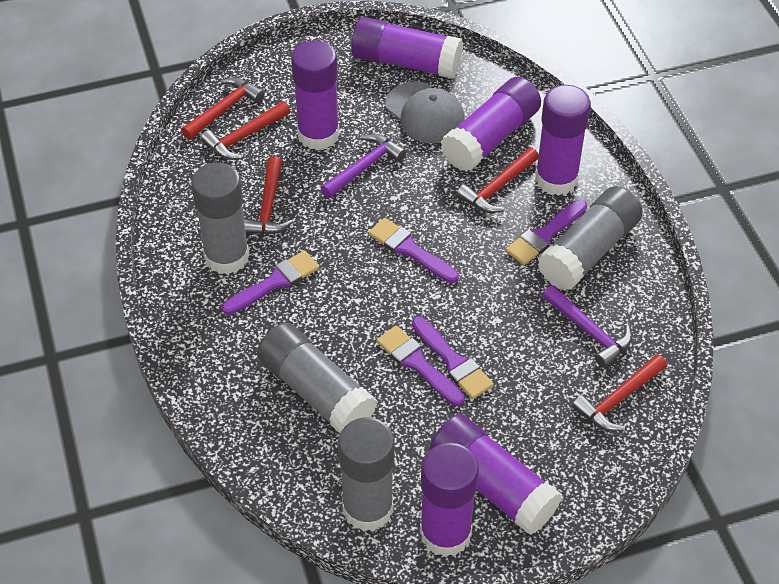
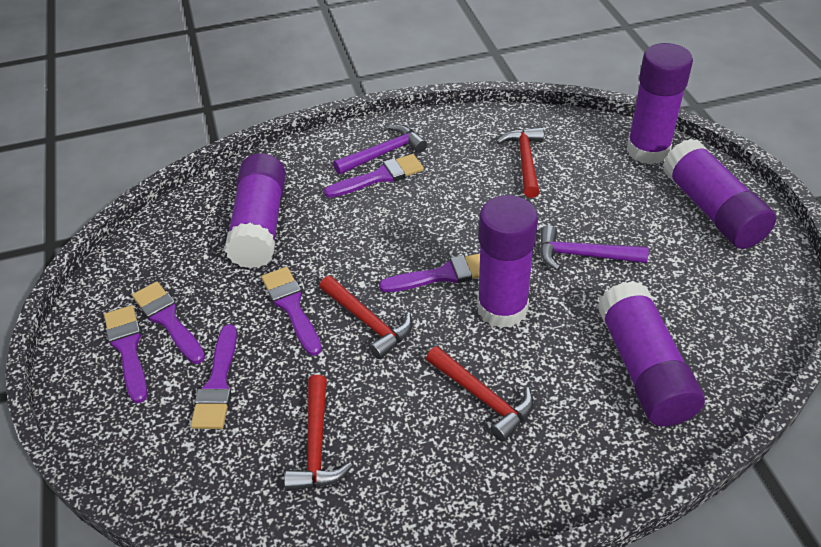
grey cap: 1 -> 0
grey glue stick: 4 -> 0
purple brush: 5 -> 6
purple glue stick: 6 -> 5
red hammer: 5 -> 4

